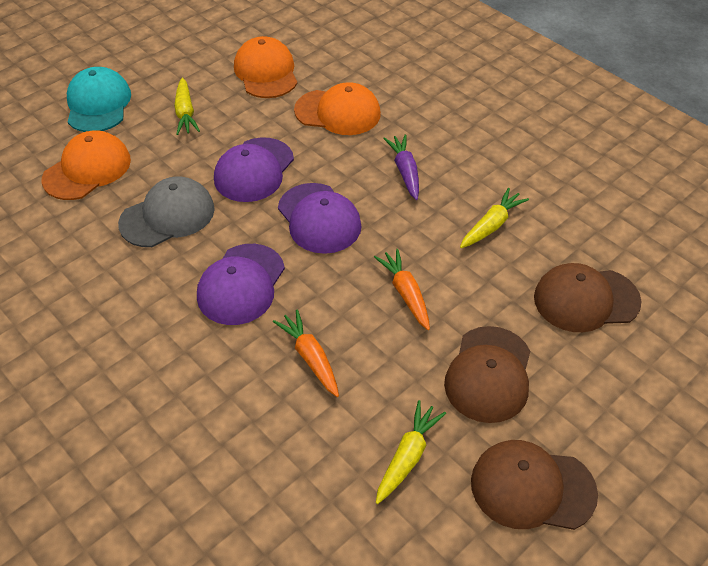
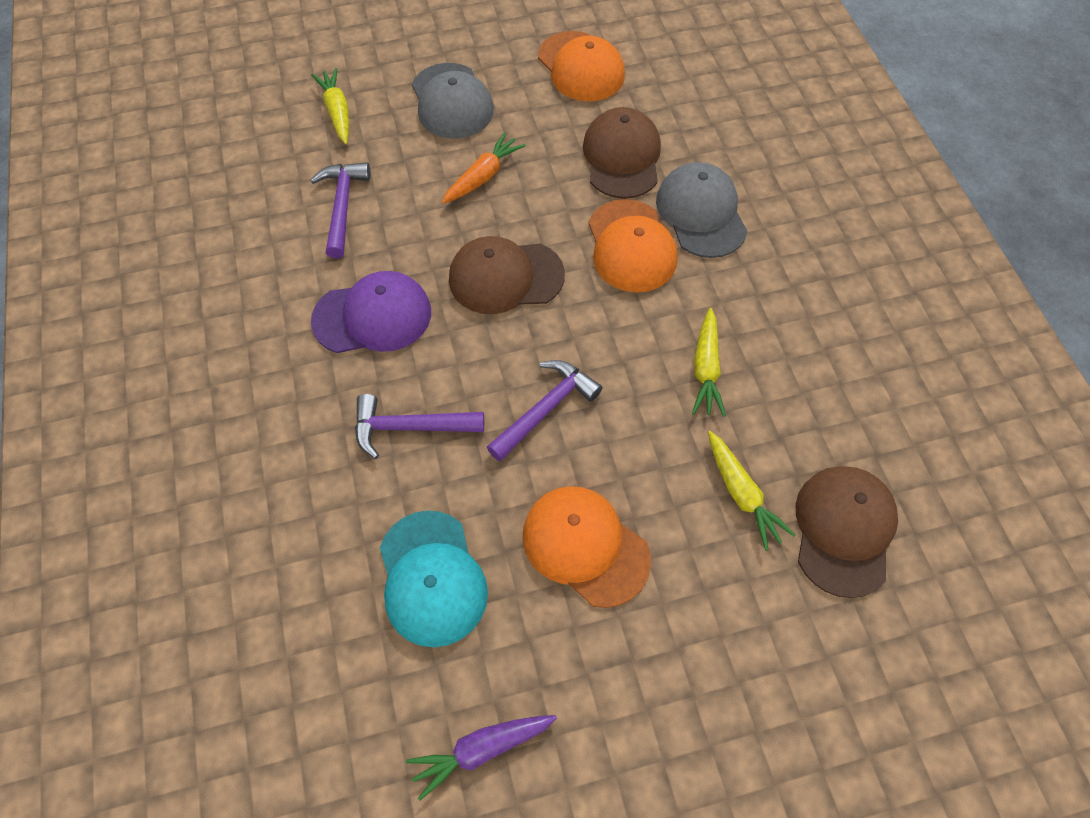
grey cap: 1 -> 2
orange carrot: 2 -> 1
purple cap: 3 -> 1
purple hammer: 0 -> 3

